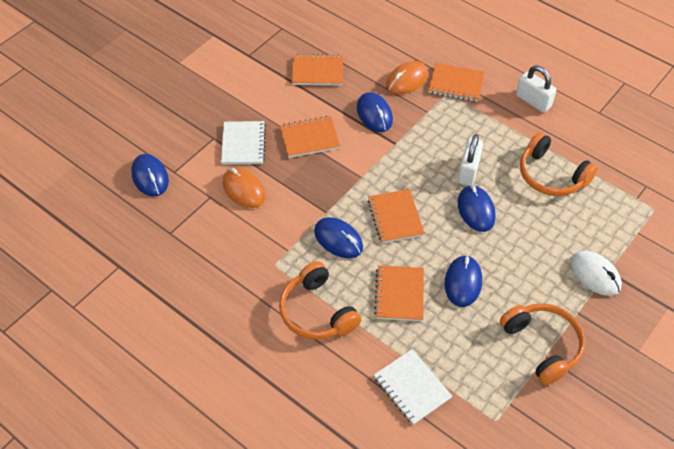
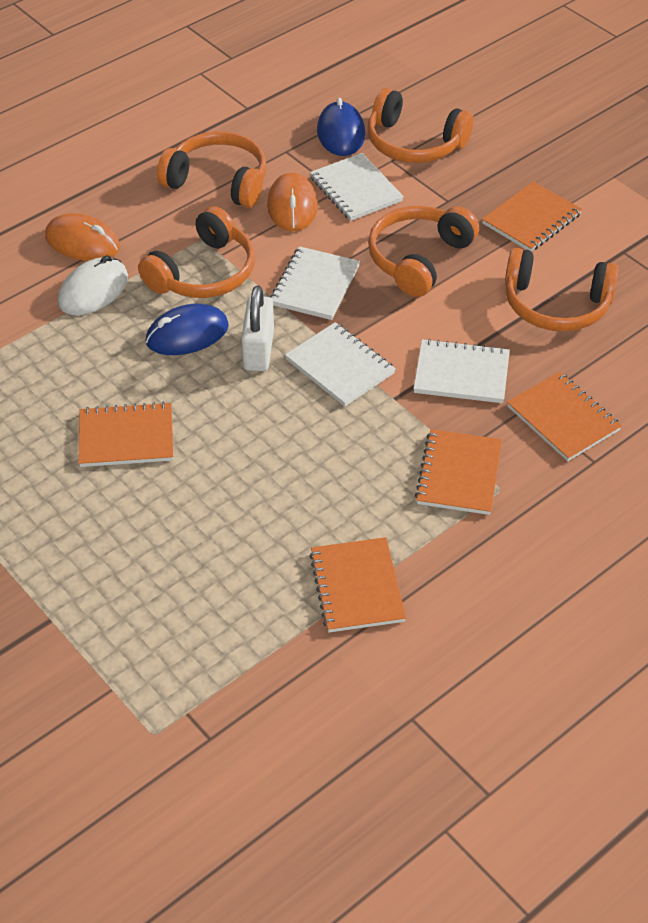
blue mouse: 5 -> 2
orange headphones: 3 -> 5
white notebook: 2 -> 4
white padlock: 2 -> 1

